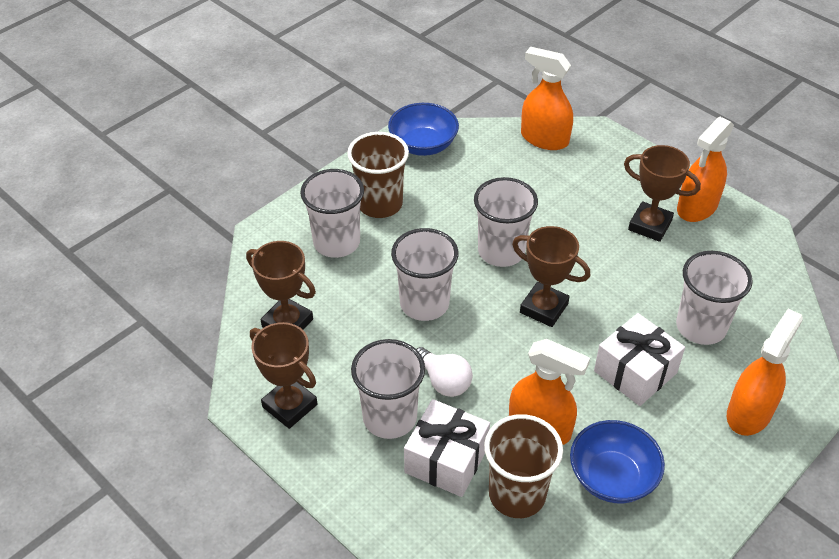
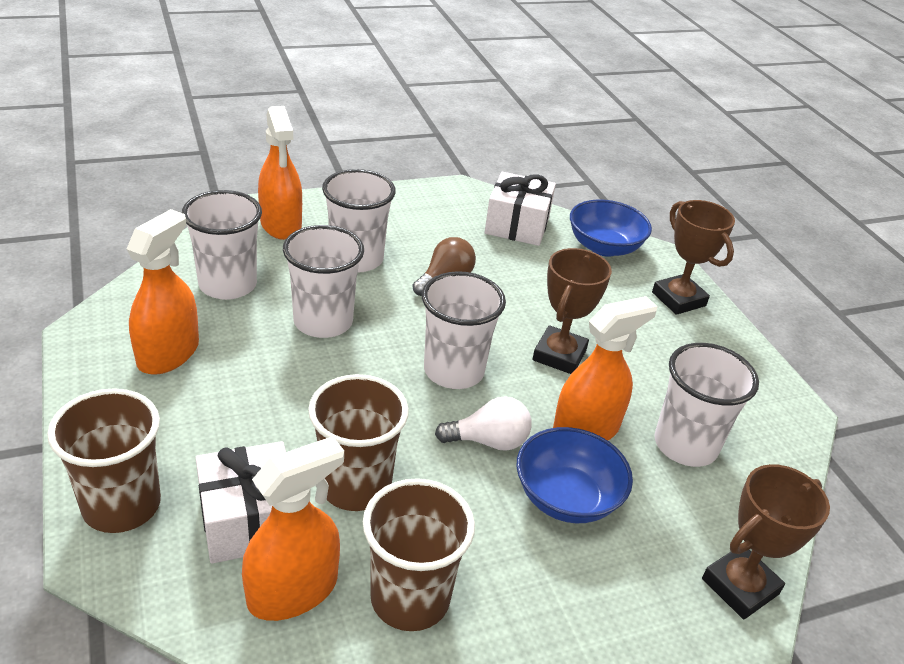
brown cup: 2 -> 3
brown light bulb: 0 -> 1
brown trophy: 4 -> 3

